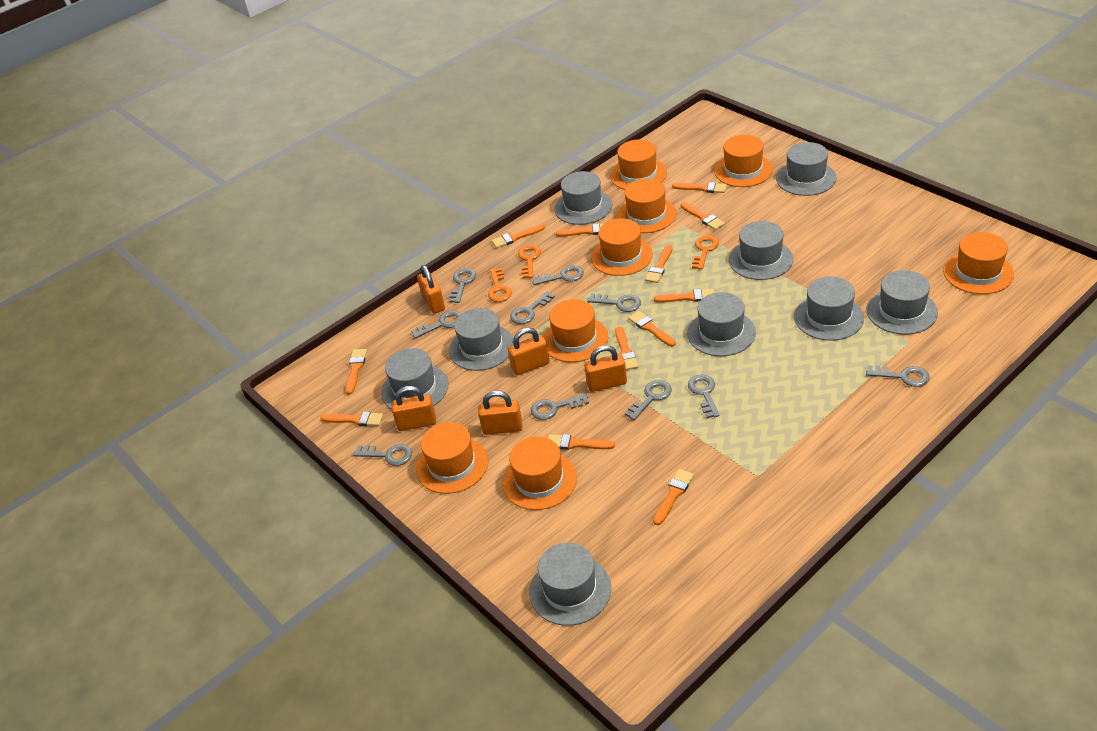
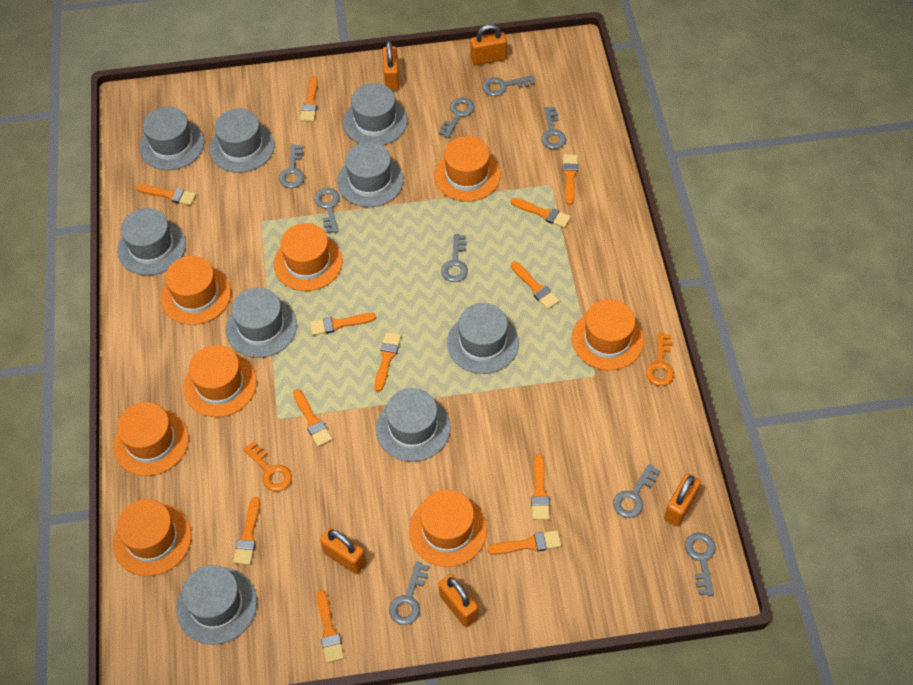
grey key: 10 -> 9
orange key: 3 -> 2

